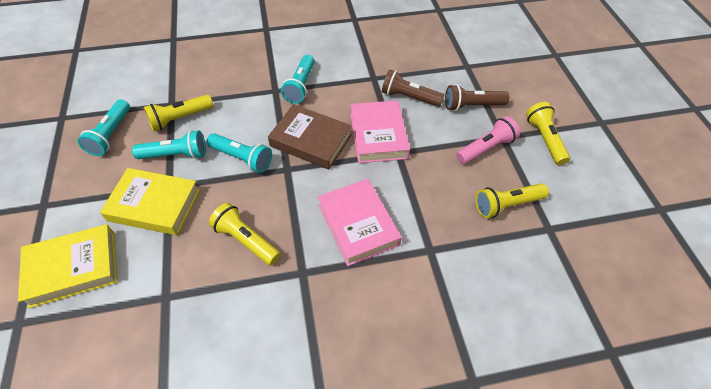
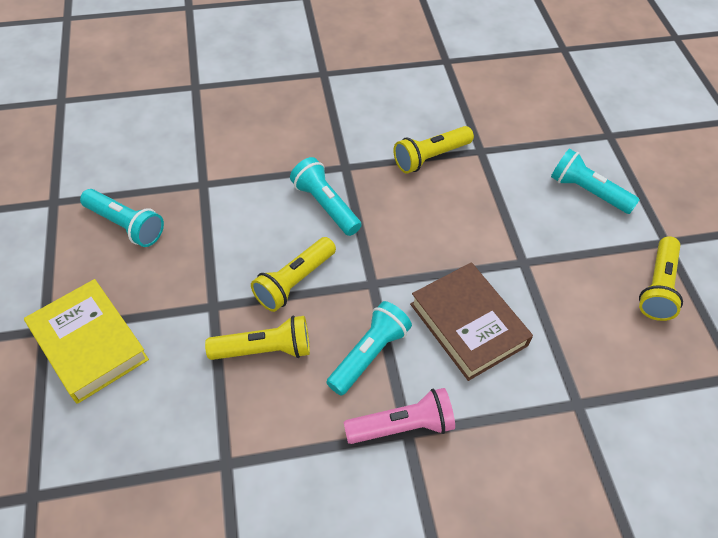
brown flashlight: 2 -> 0
pink book: 2 -> 0
yellow book: 2 -> 1

